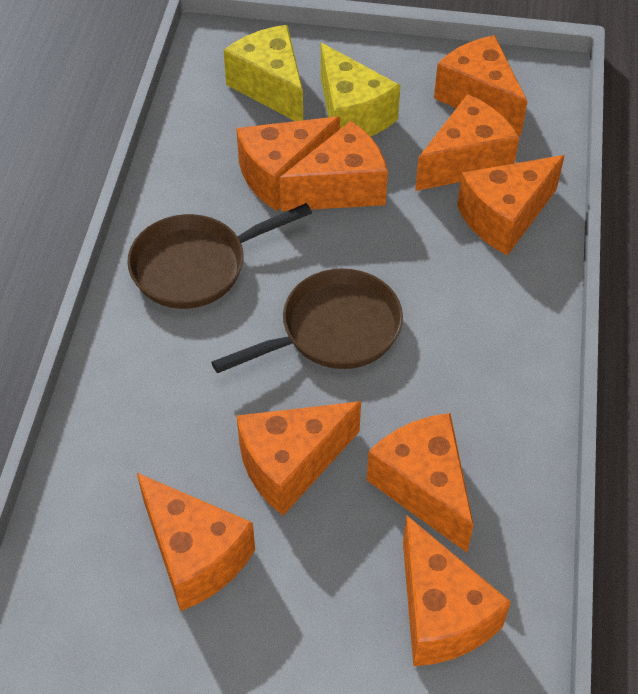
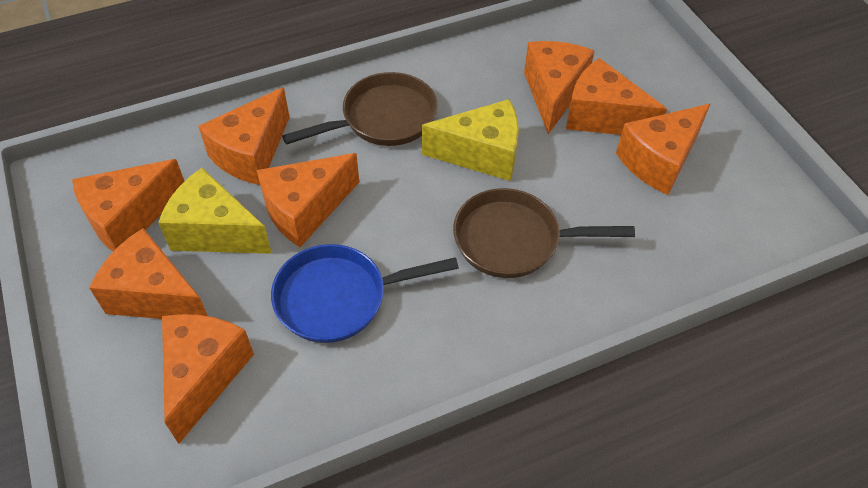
blue pan: 0 -> 1
orange cheese: 9 -> 8

